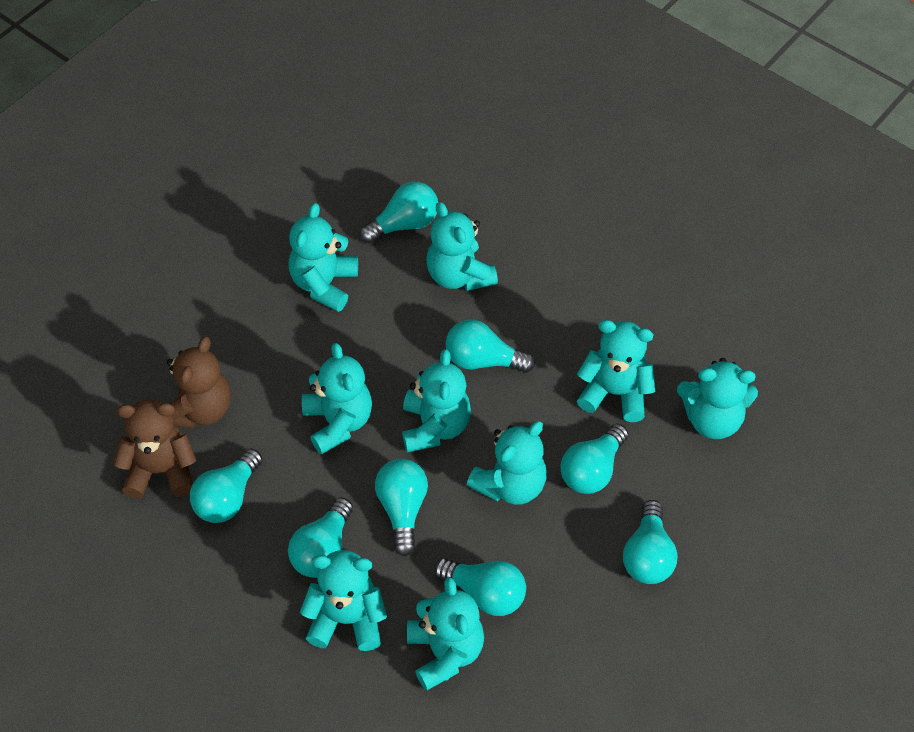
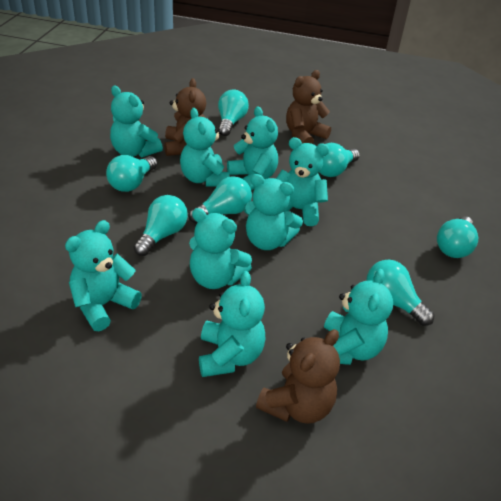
brown teddy bear: 2 -> 3
turquoise light bulb: 8 -> 7

